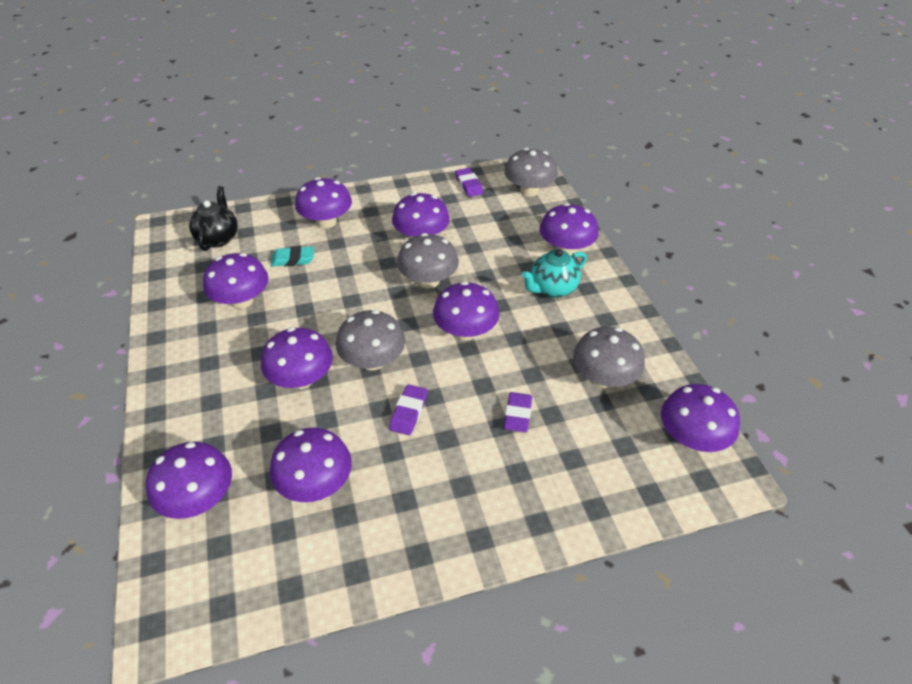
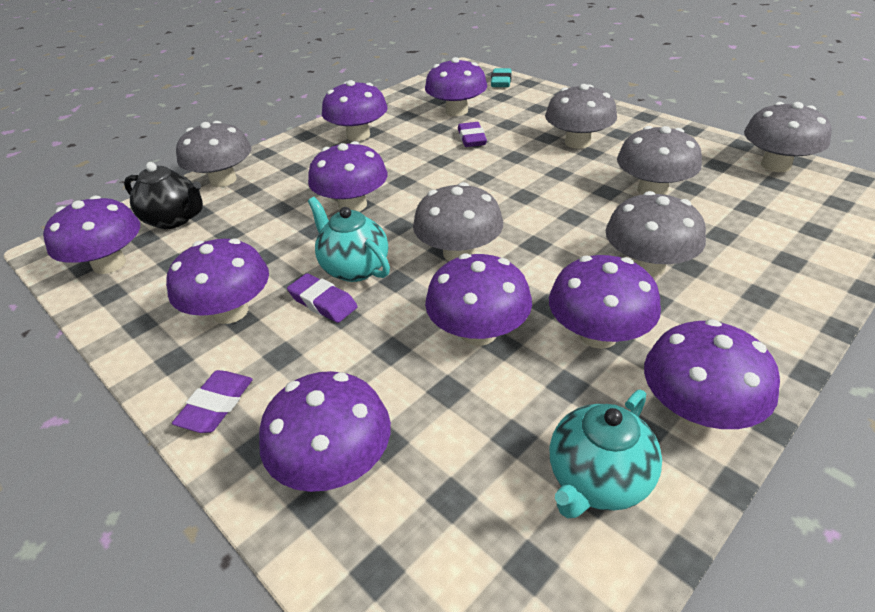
grey mushroom: 4 -> 6
turquoise teapot: 1 -> 2

